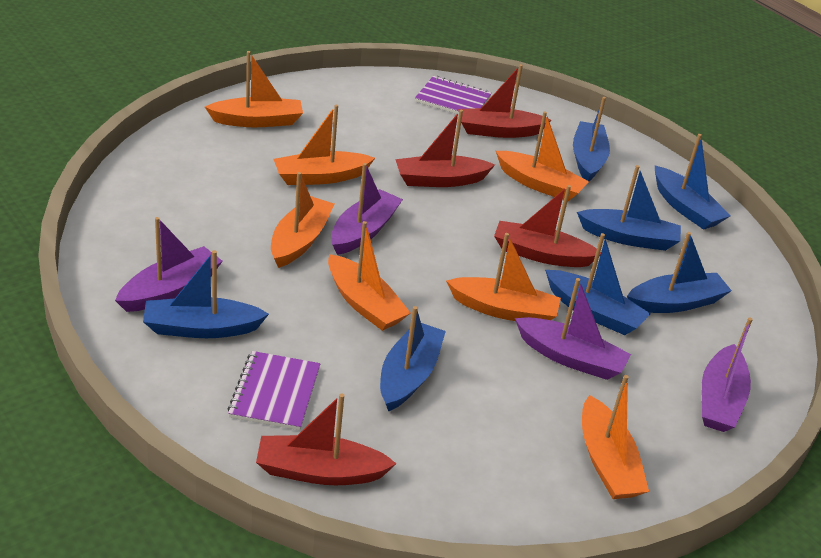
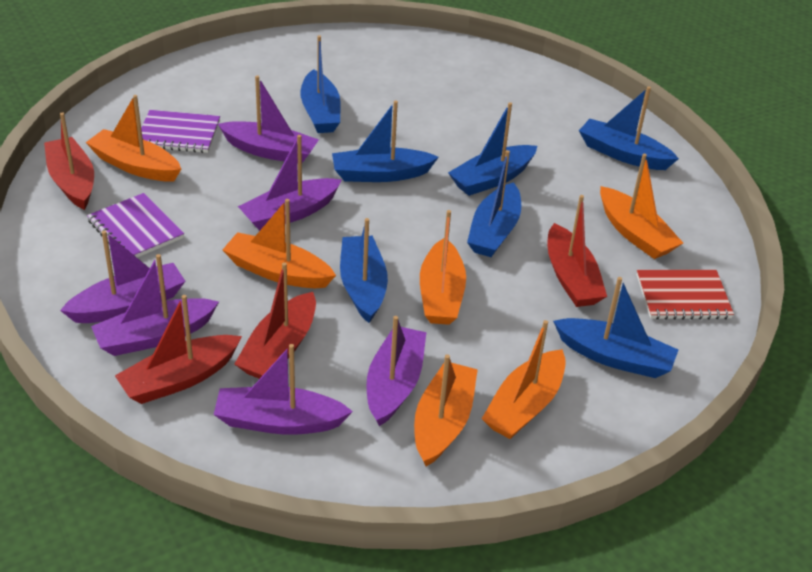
orange boat: 7 -> 6
purple boat: 4 -> 6
red notebook: 0 -> 1

